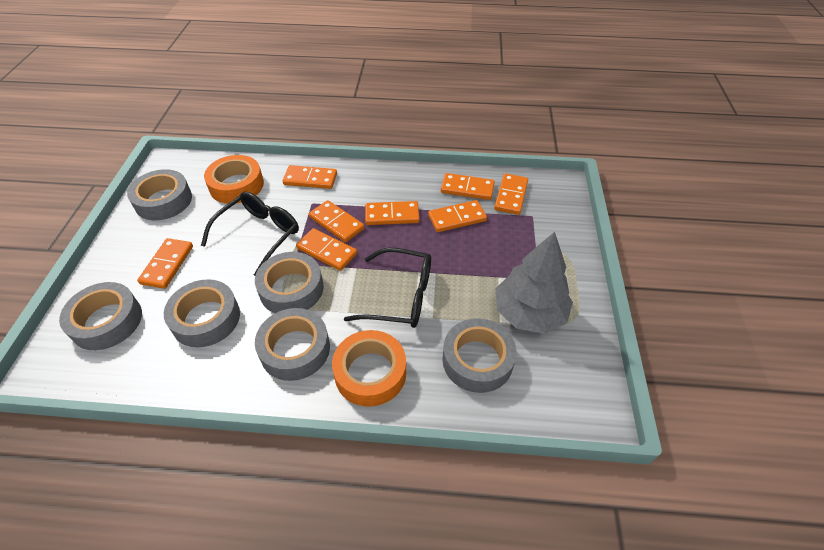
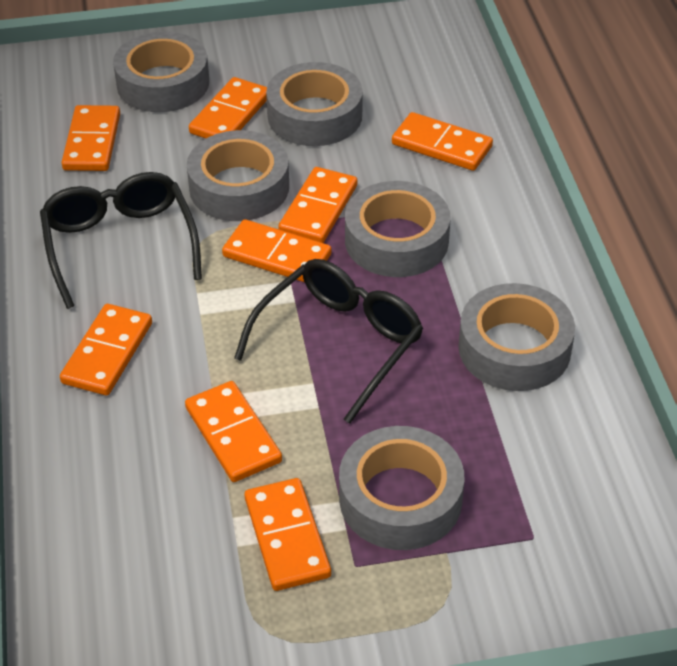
grey tree: 1 -> 0
orange tape: 2 -> 0

